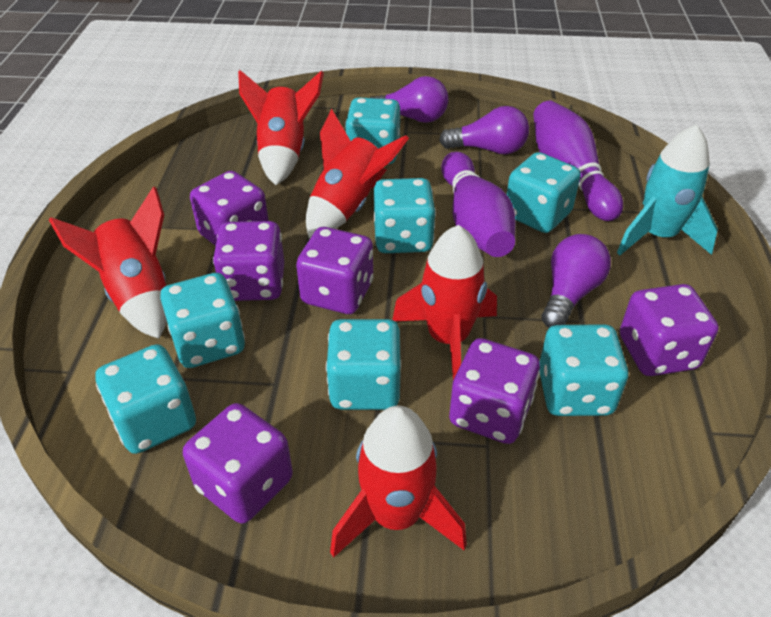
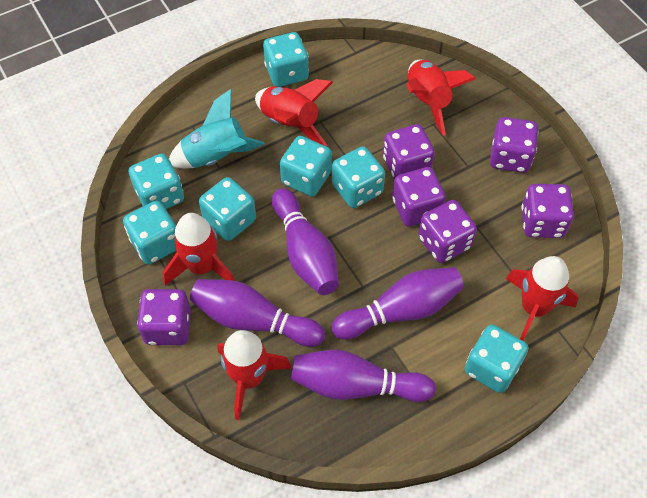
purple bowling pin: 2 -> 4
purple light bulb: 3 -> 0

